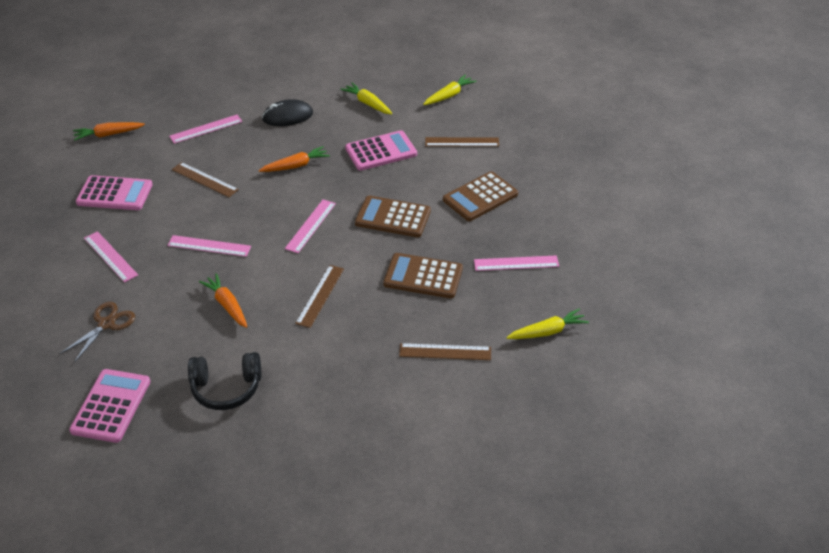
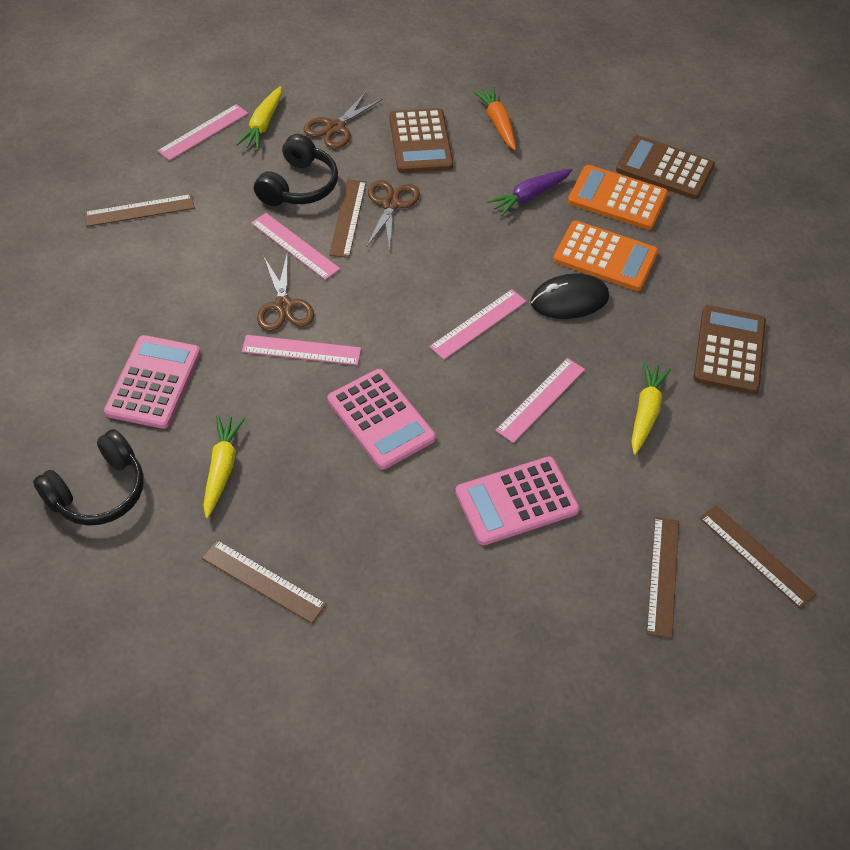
black headphones: 1 -> 2
brown ruler: 4 -> 5
brown scissors: 1 -> 3
orange calculator: 0 -> 2
orange carrot: 3 -> 1
purple carrot: 0 -> 1

